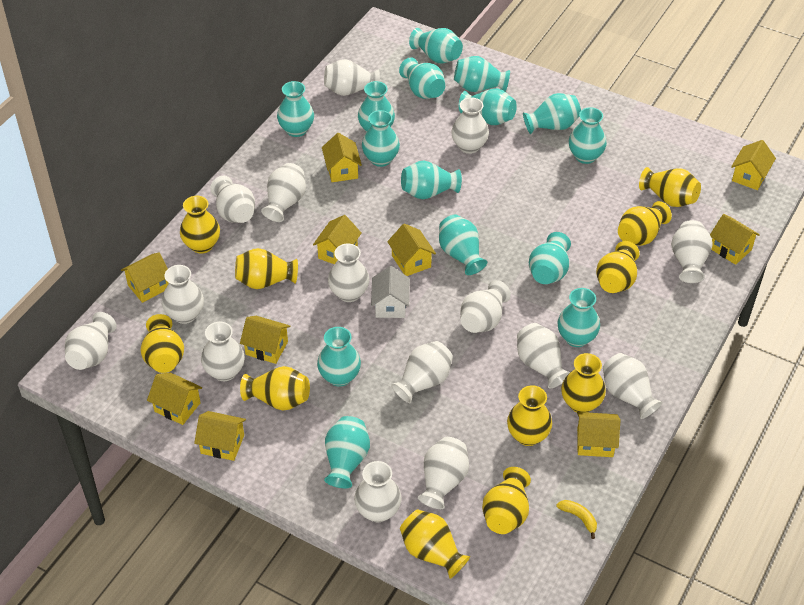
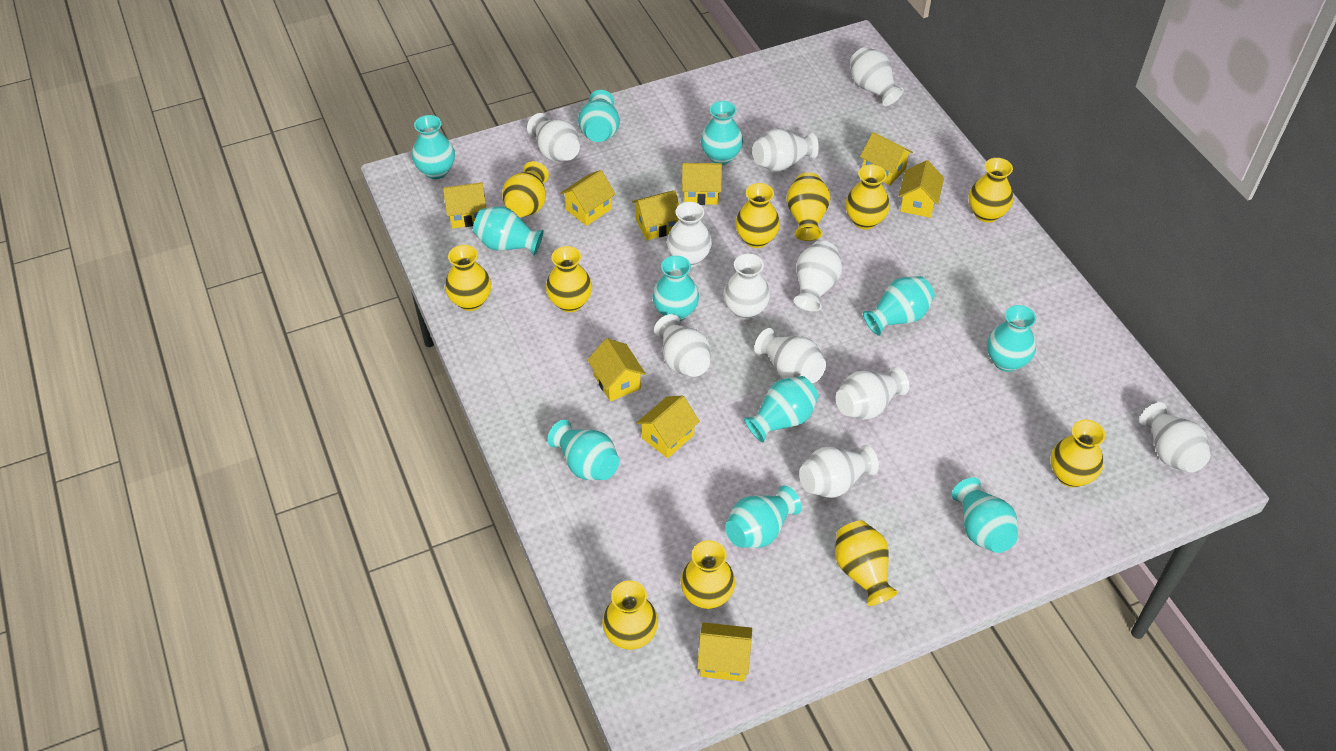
turquoise vase: 15 -> 11
white house: 1 -> 0
white vase: 15 -> 11
yellow banana: 1 -> 0
yellow house: 10 -> 9

